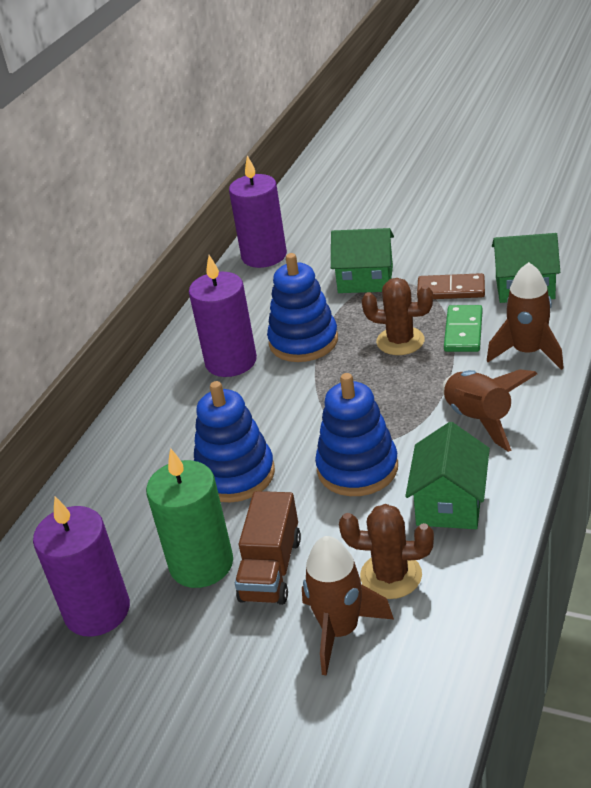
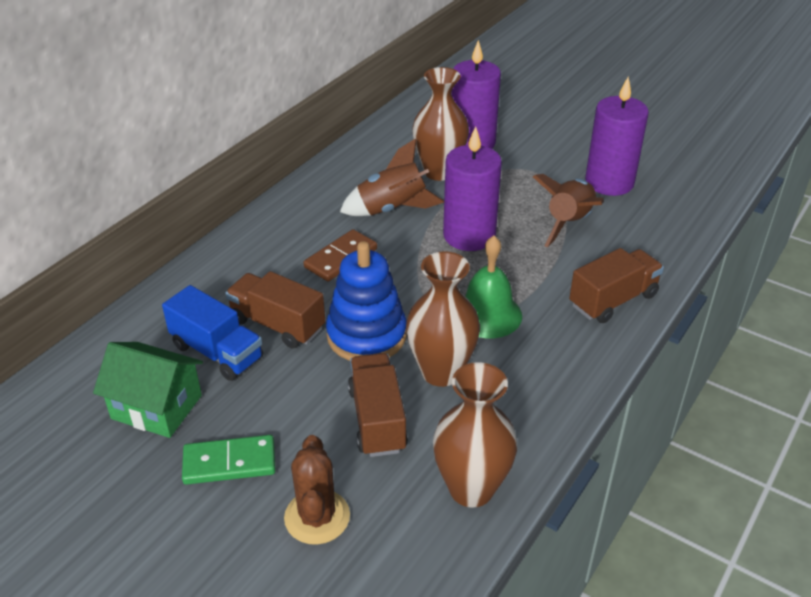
blue stacking toy: 3 -> 1
blue truck: 0 -> 1
brown cactus: 2 -> 1
brown rocket: 3 -> 2
brown truck: 1 -> 3
brown vase: 0 -> 3
green bell: 0 -> 1
green candle: 1 -> 0
green house: 3 -> 1

